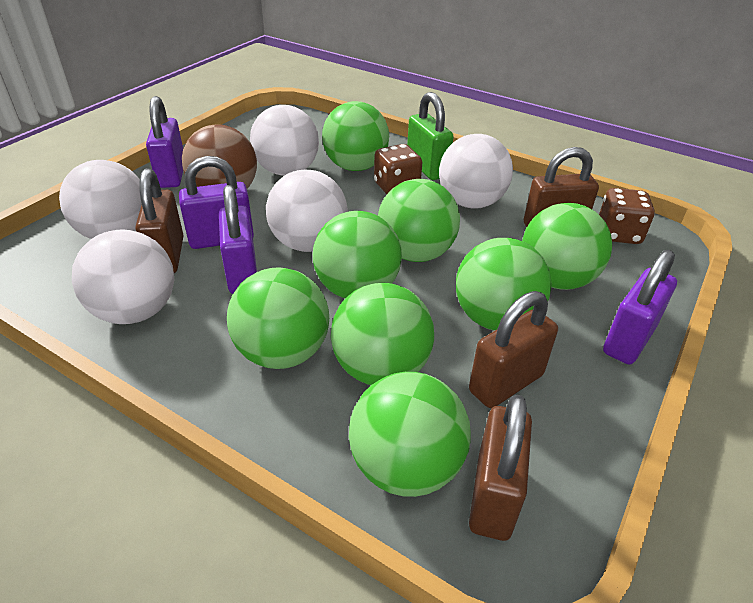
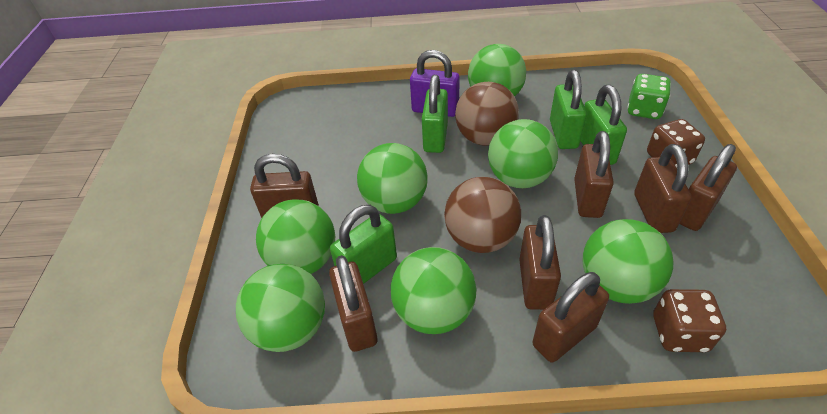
brown ball: 1 -> 2
brown padlock: 4 -> 7
green ball: 8 -> 7
green dice: 0 -> 1
green padlock: 1 -> 4
purple padlock: 4 -> 1
white ball: 5 -> 0

